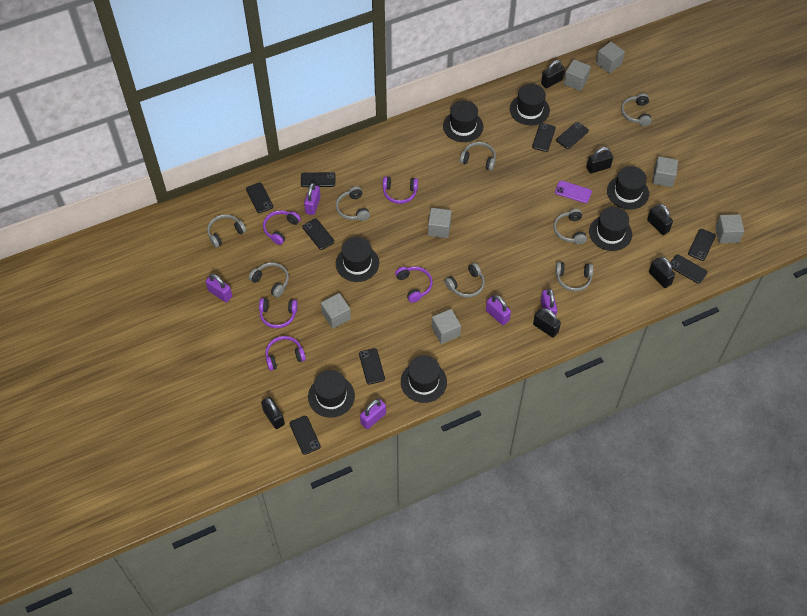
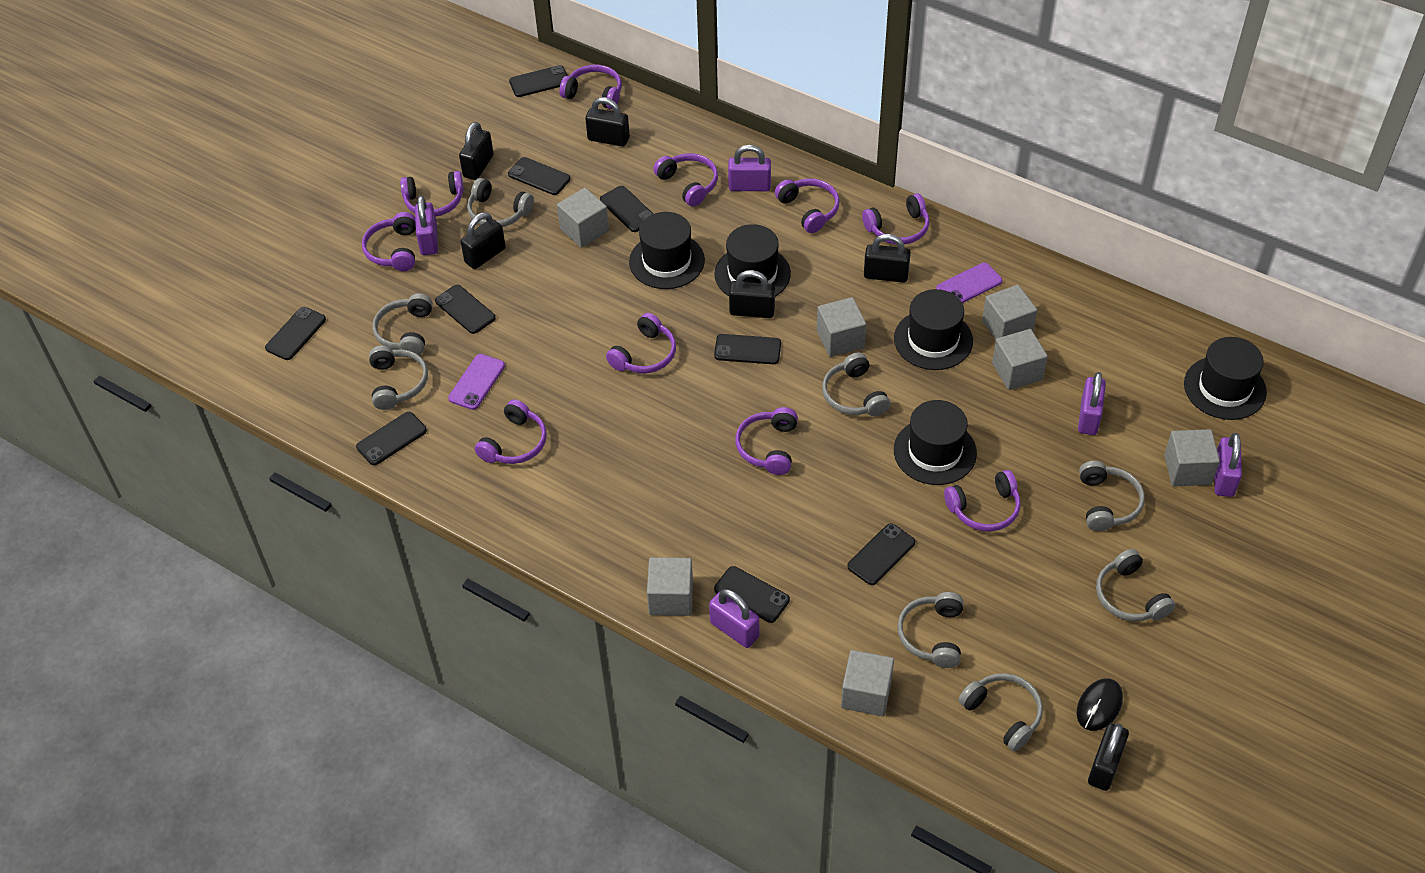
black hat: 7 -> 5
black mouse: 0 -> 1
purple headphones: 5 -> 10
purple phone: 1 -> 2

